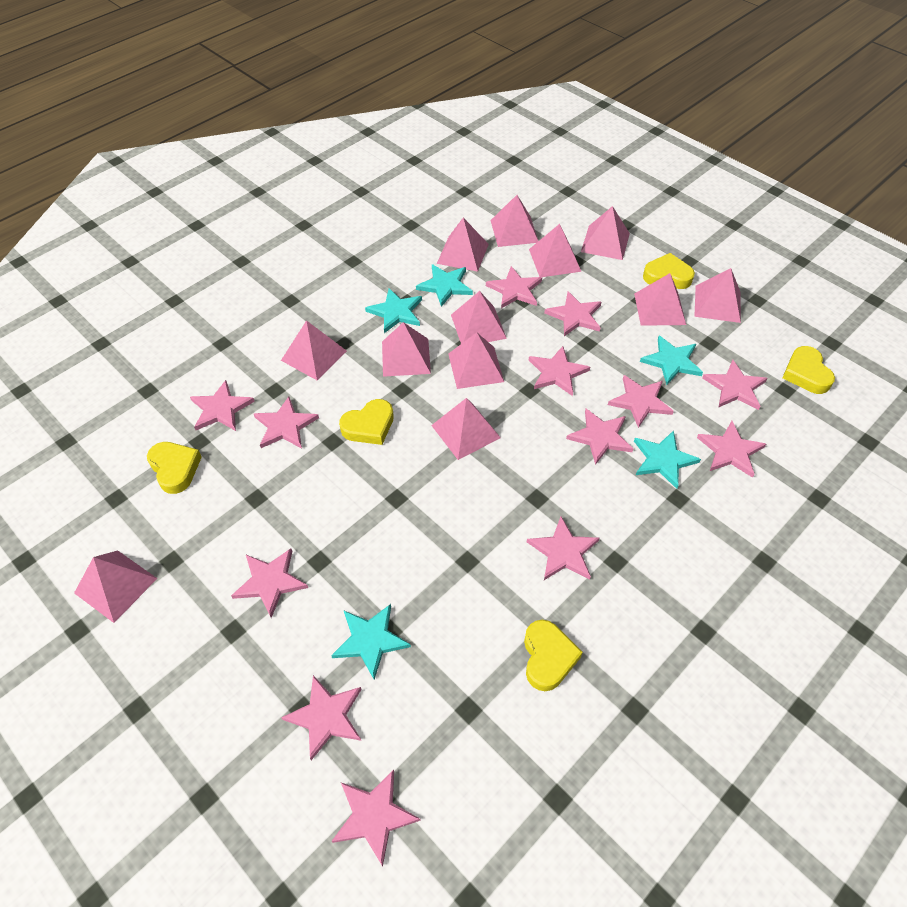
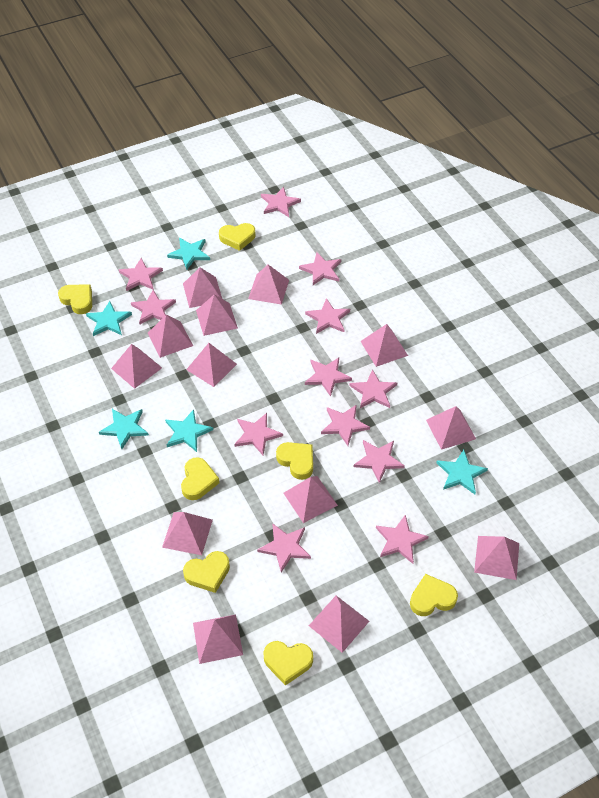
pink pyramid: 12 -> 13
pink star: 13 -> 12
yellow heart: 5 -> 7

